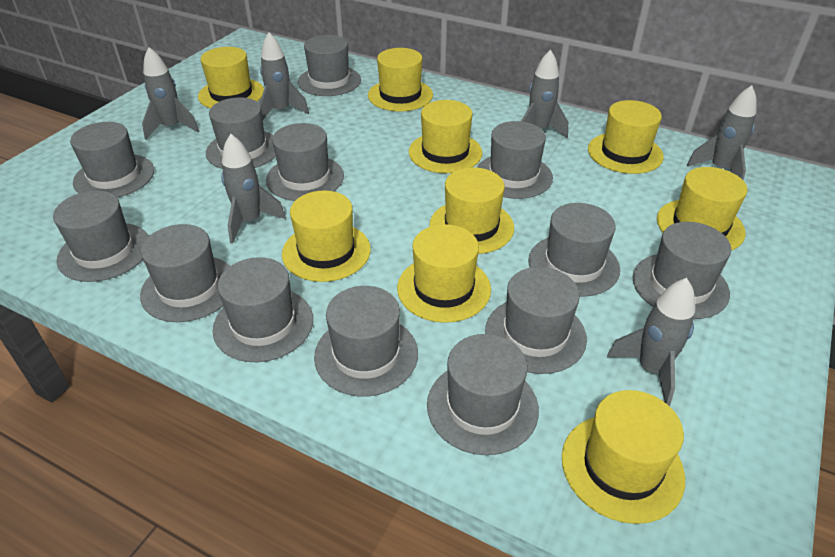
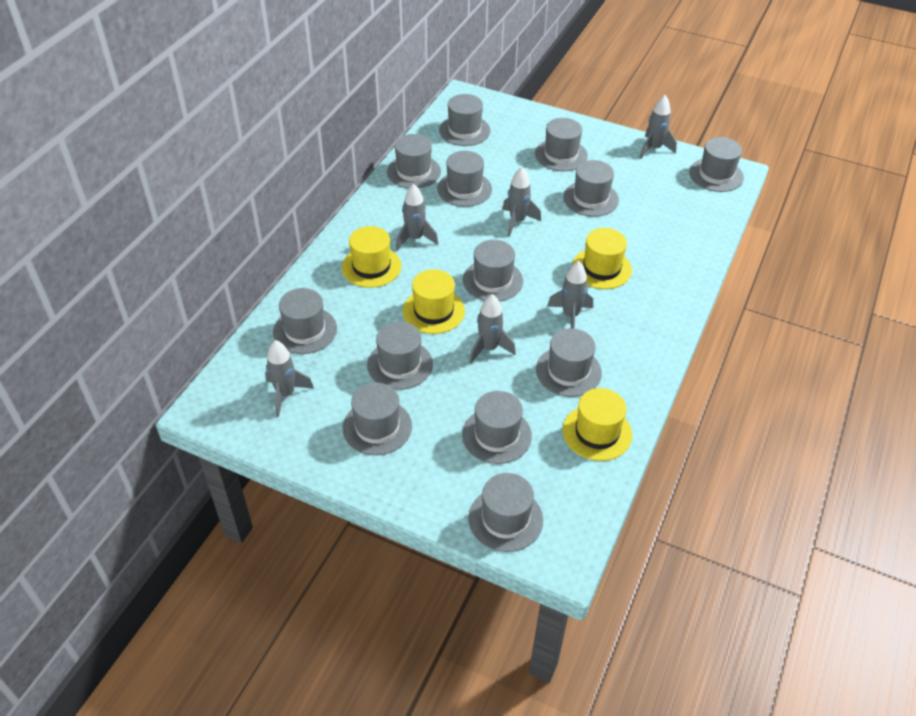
yellow hat: 9 -> 4

